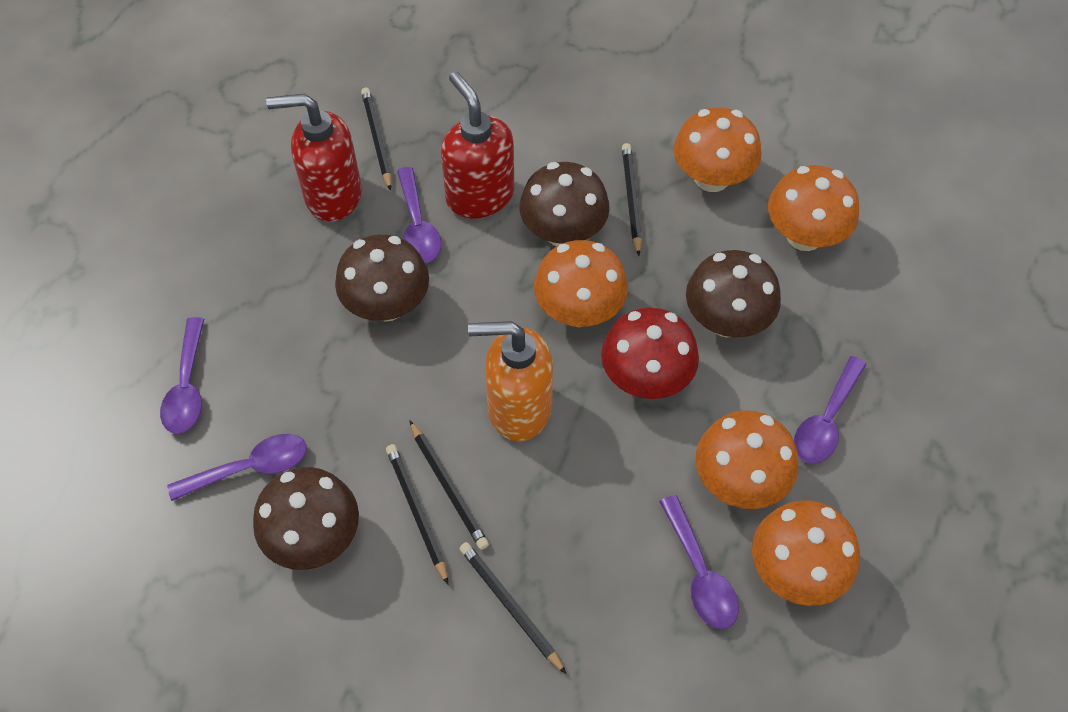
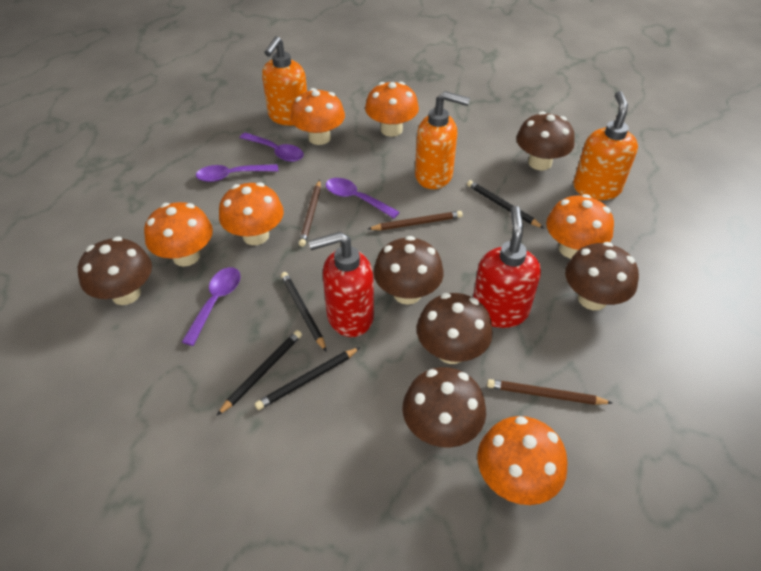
black pencil: 5 -> 4
brown mushroom: 4 -> 6
brown pencil: 0 -> 3
orange mushroom: 5 -> 6
orange soap dispenser: 1 -> 3
purple spoon: 5 -> 4
red mushroom: 1 -> 0

